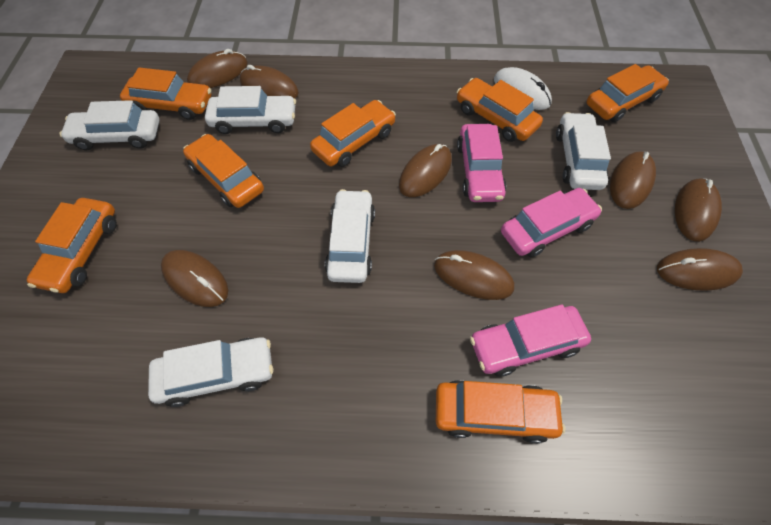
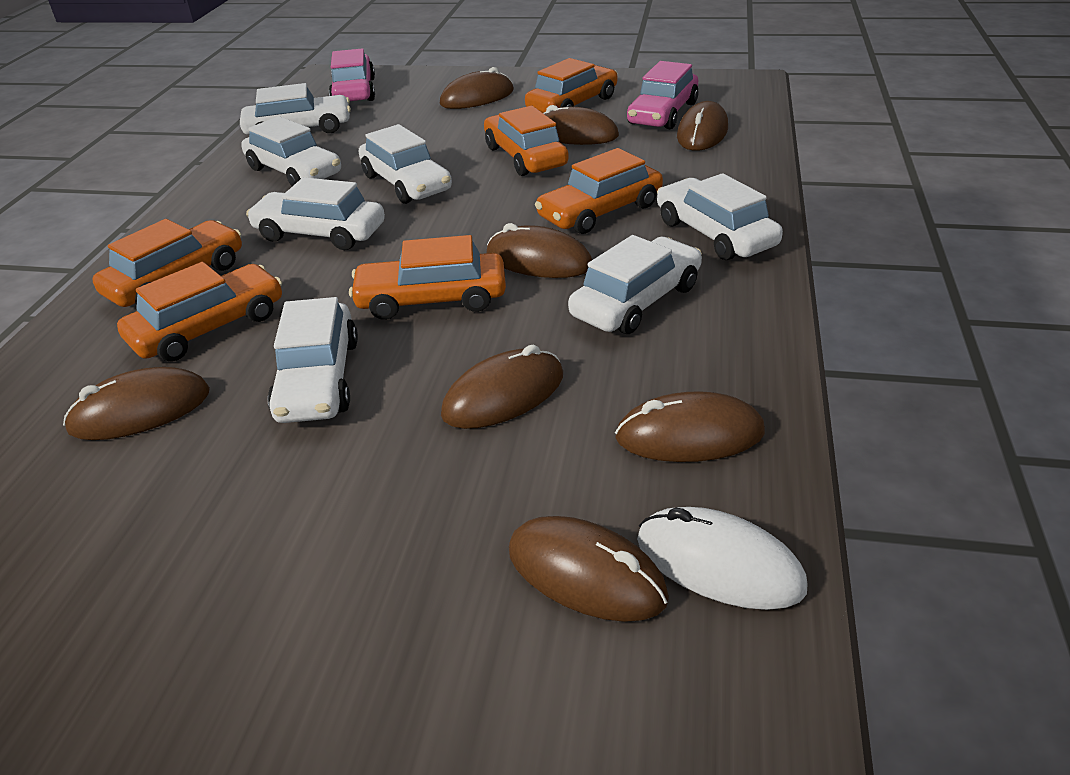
orange car: 7 -> 6
pink car: 3 -> 2
white car: 5 -> 7

